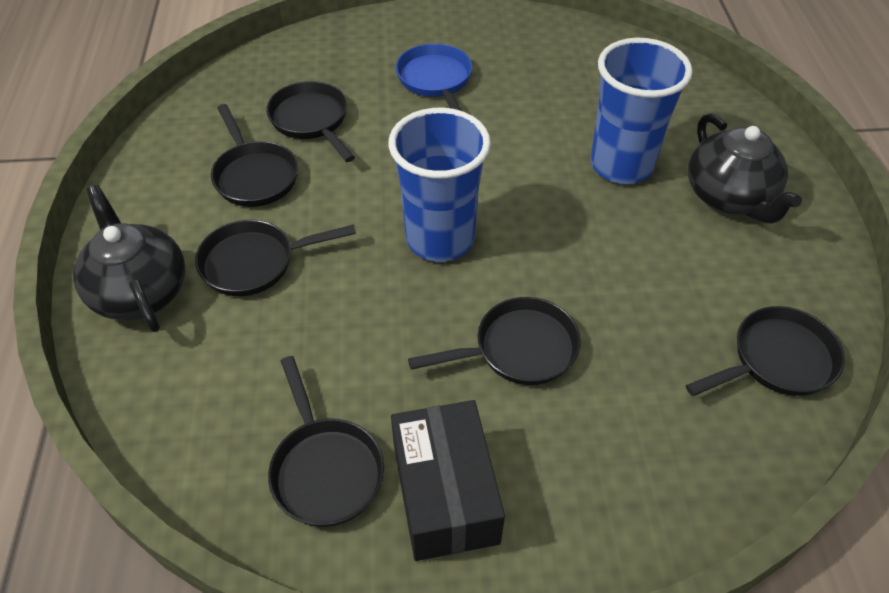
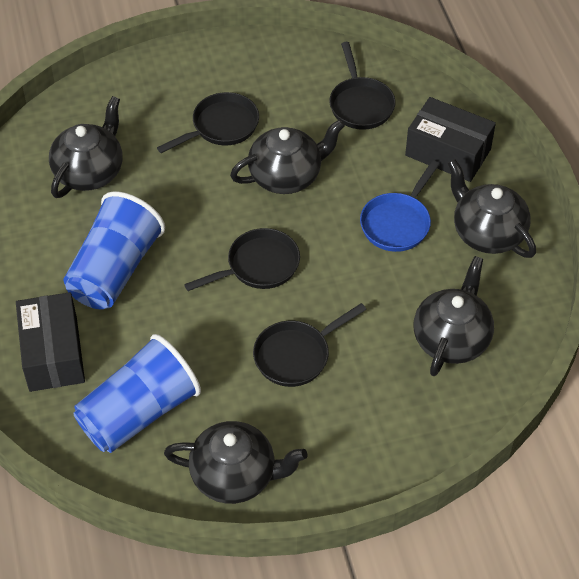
black box: 1 -> 2
black pan: 6 -> 4
black teapot: 2 -> 5

